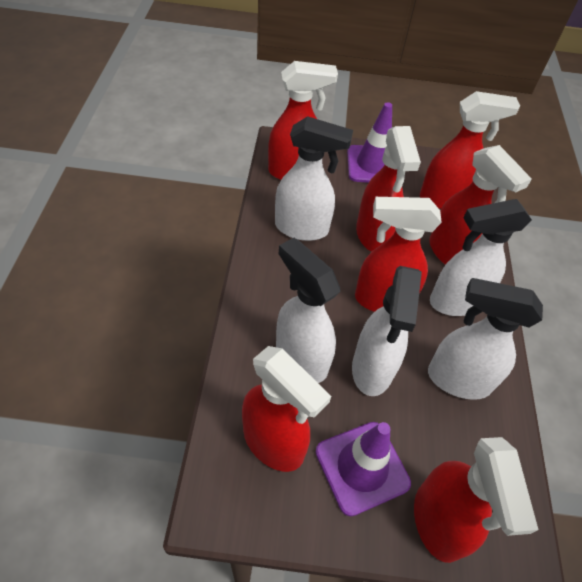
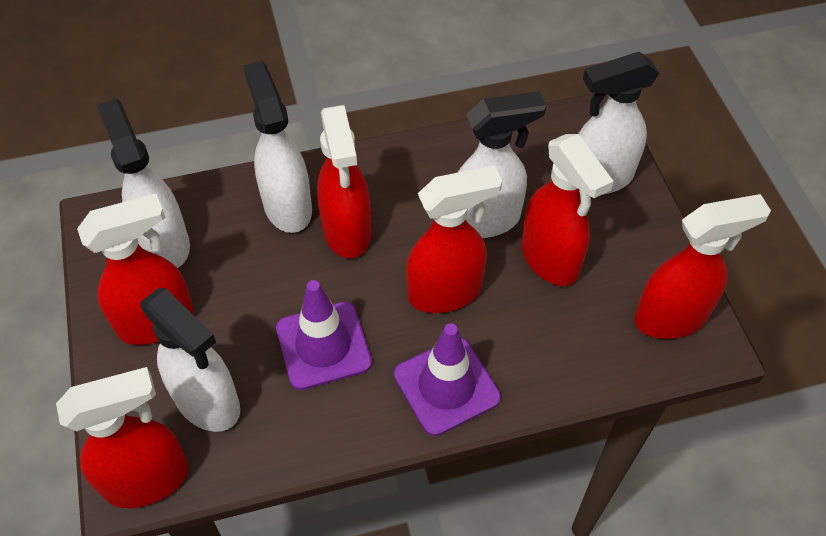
red spray bottle: 7 -> 6

